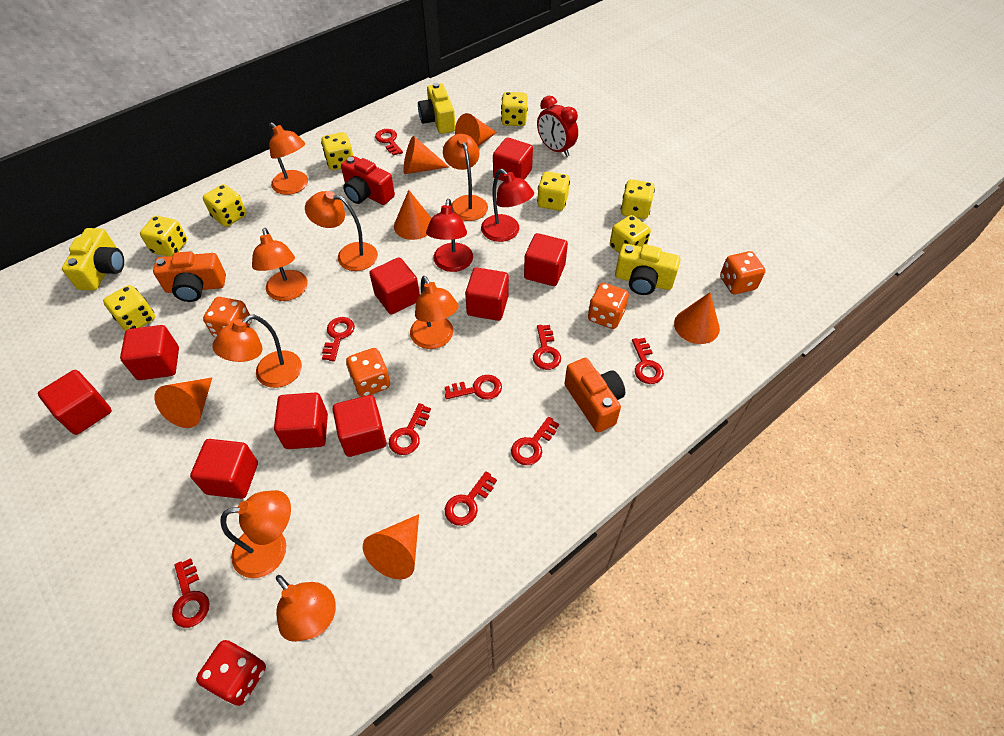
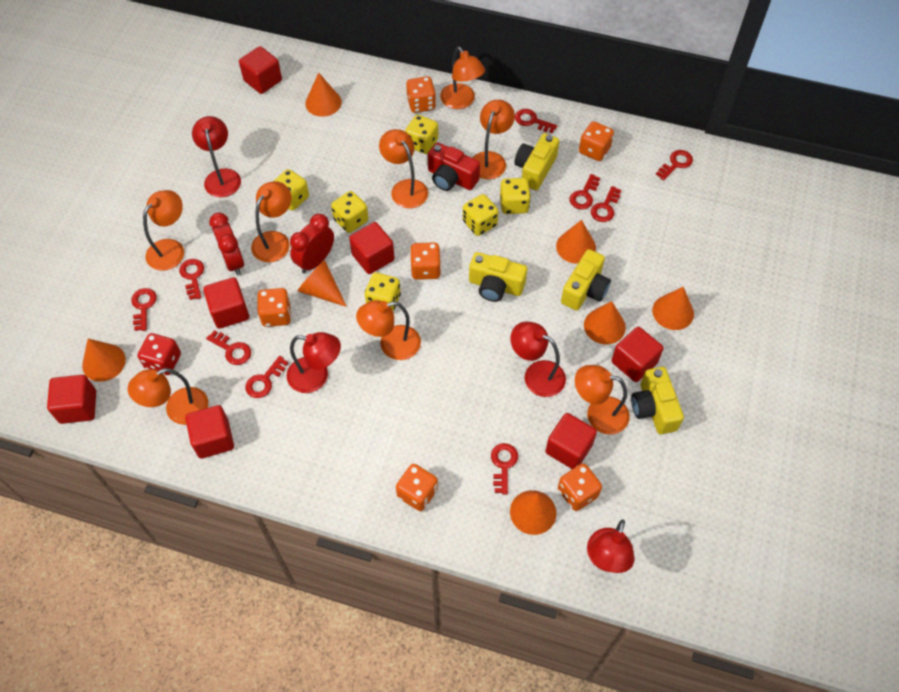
orange camera: 2 -> 0
orange cone: 6 -> 7
orange dice: 4 -> 6
red clock: 1 -> 2
red cube: 9 -> 7
red lamp: 2 -> 4
yellow camera: 3 -> 4
yellow dice: 8 -> 6

